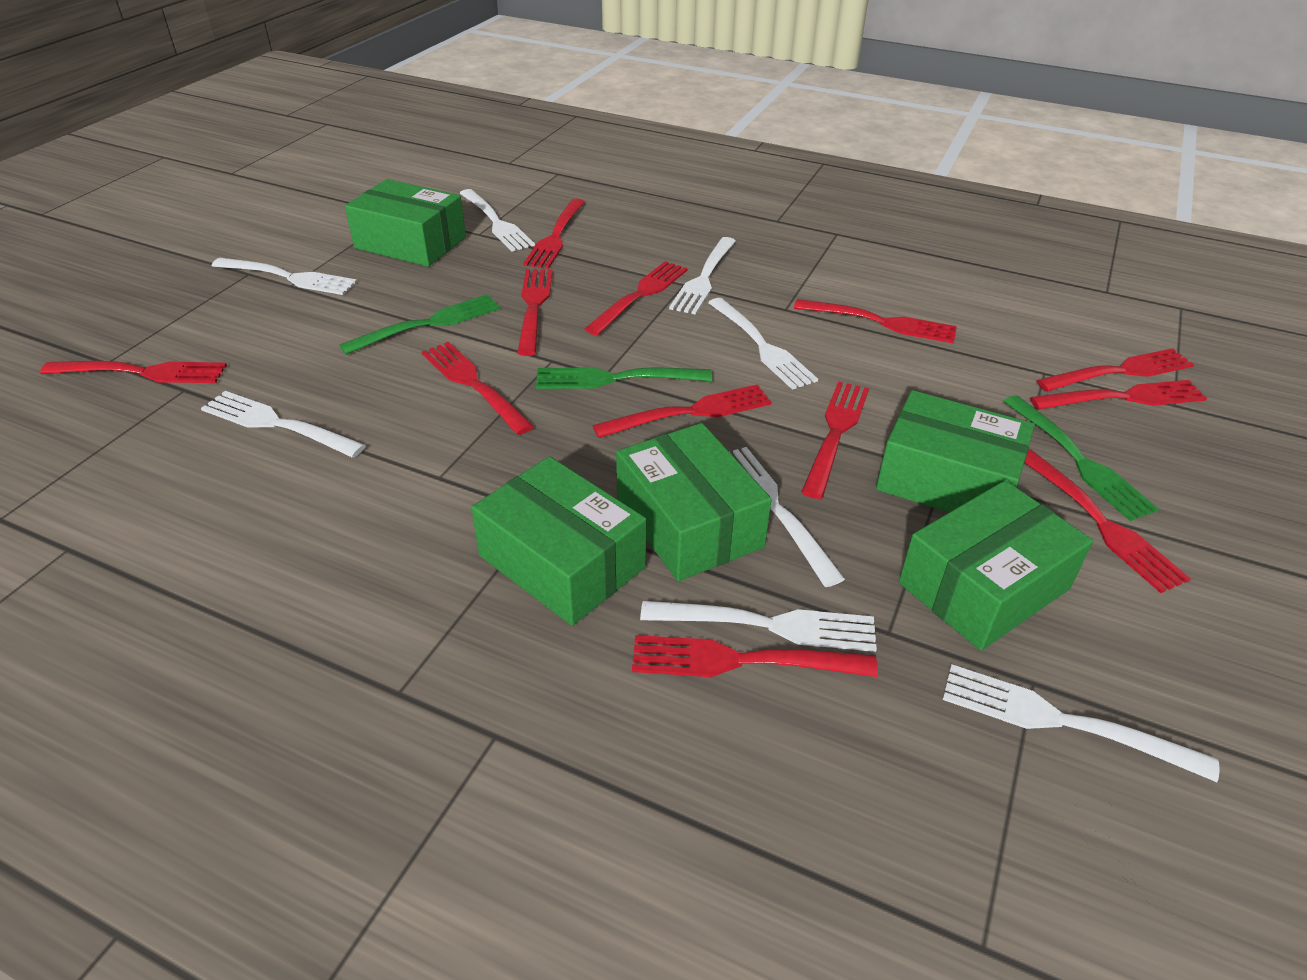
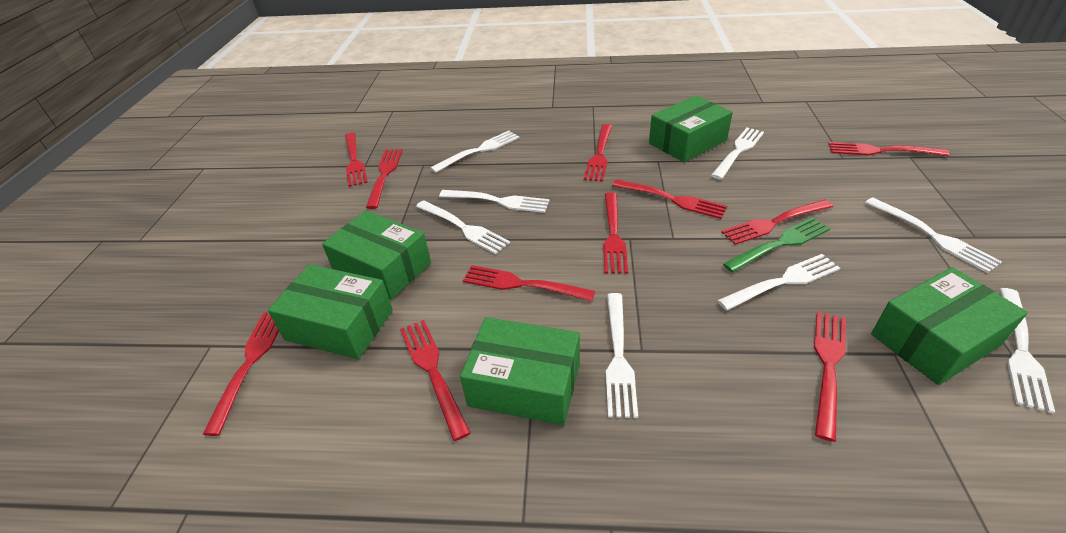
green fork: 3 -> 1
red fork: 12 -> 11

